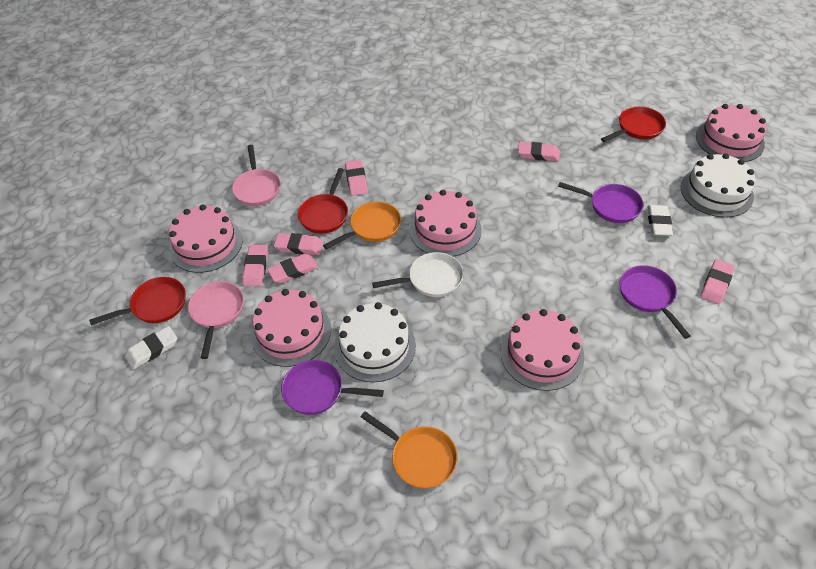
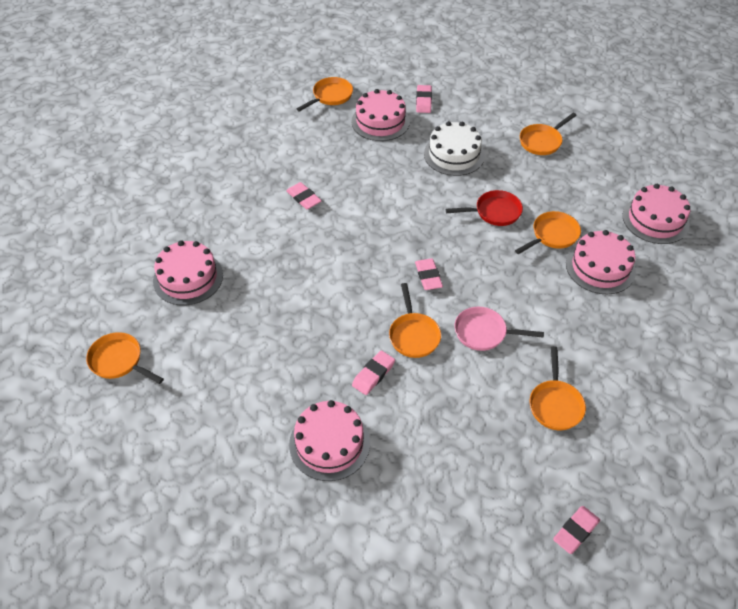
orange pan: 2 -> 6
pink eraser: 6 -> 5
pink pan: 2 -> 1
purple pan: 3 -> 0
red pan: 3 -> 1
white cake: 2 -> 1
white eraser: 2 -> 0
white pan: 1 -> 0

